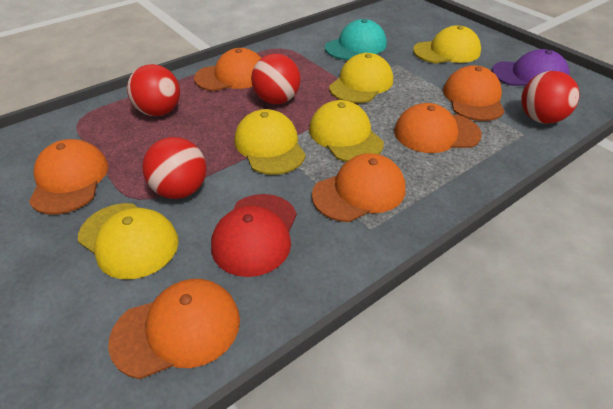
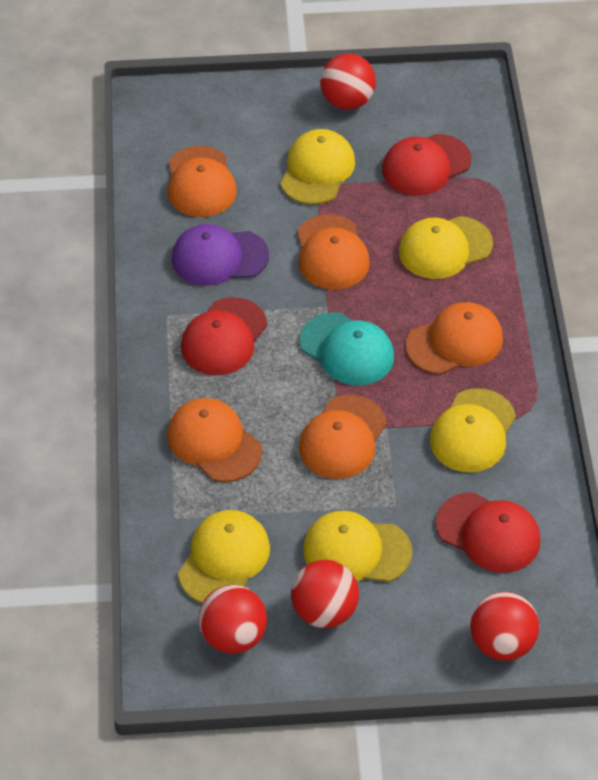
orange cap: 6 -> 5
red cap: 1 -> 3

